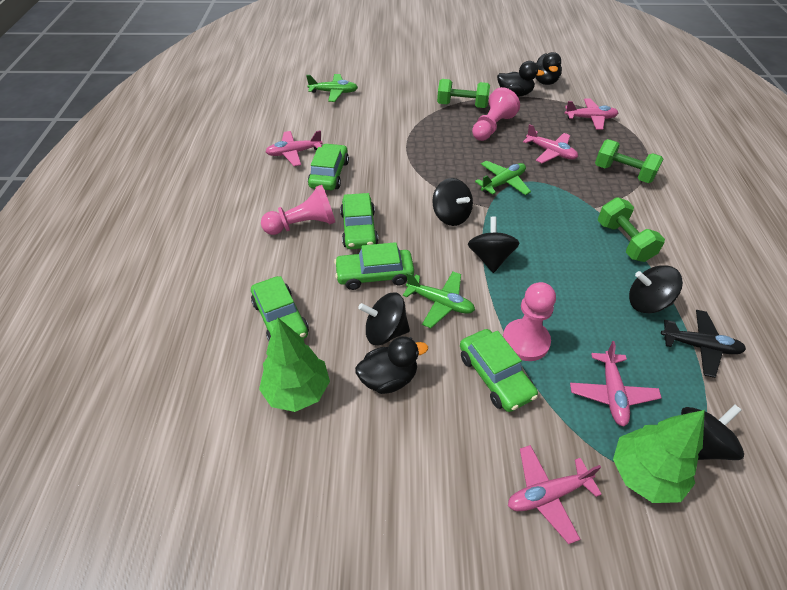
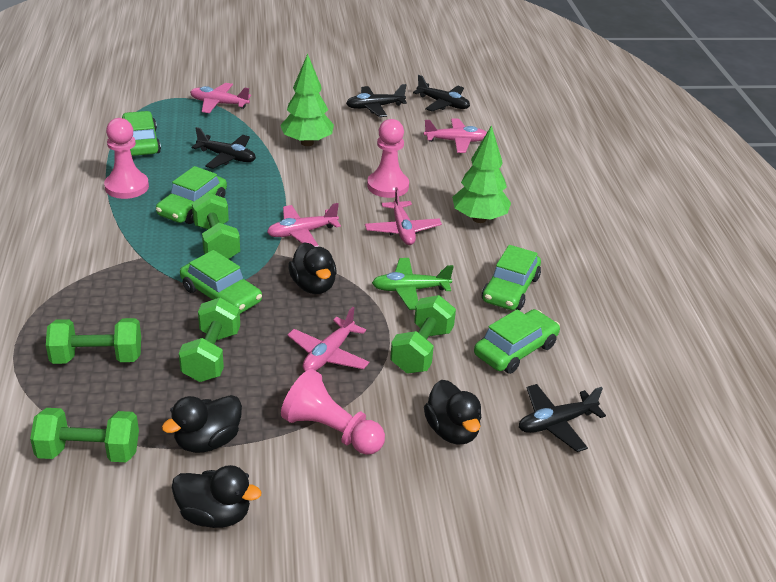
black duck: 3 -> 4
black plane: 1 -> 4
black spinning top: 5 -> 0
green dumbbell: 3 -> 5
green plane: 3 -> 1

